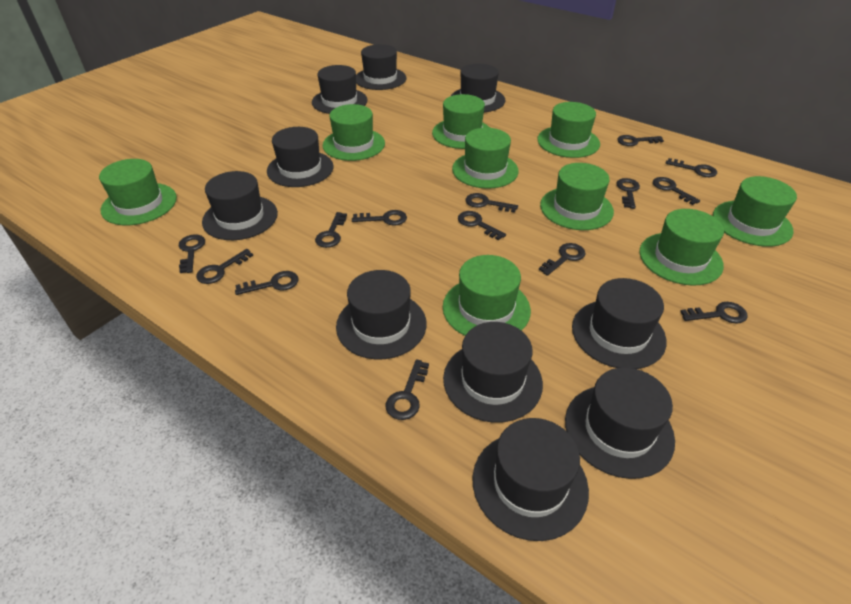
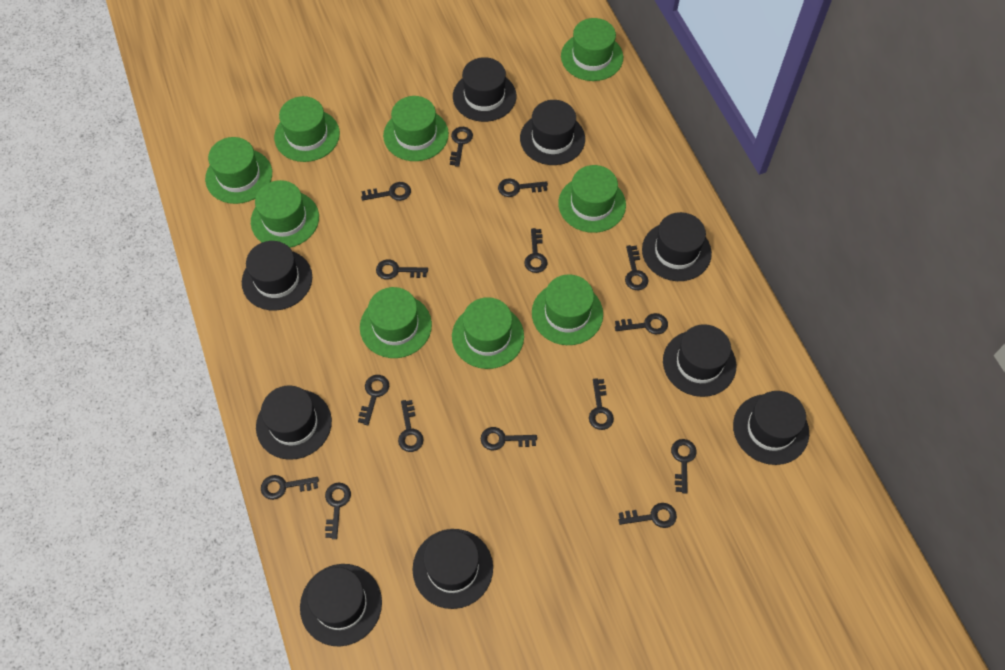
black hat: 10 -> 9
black key: 14 -> 15

